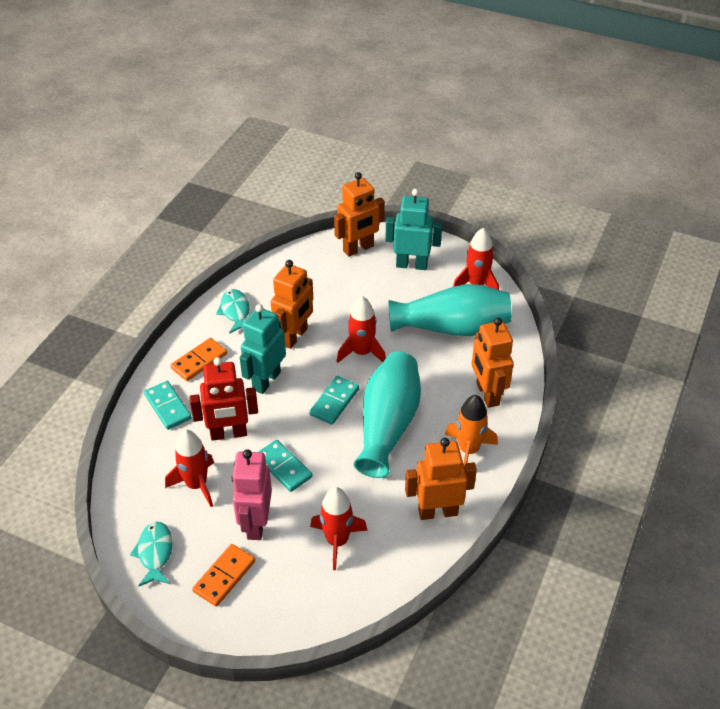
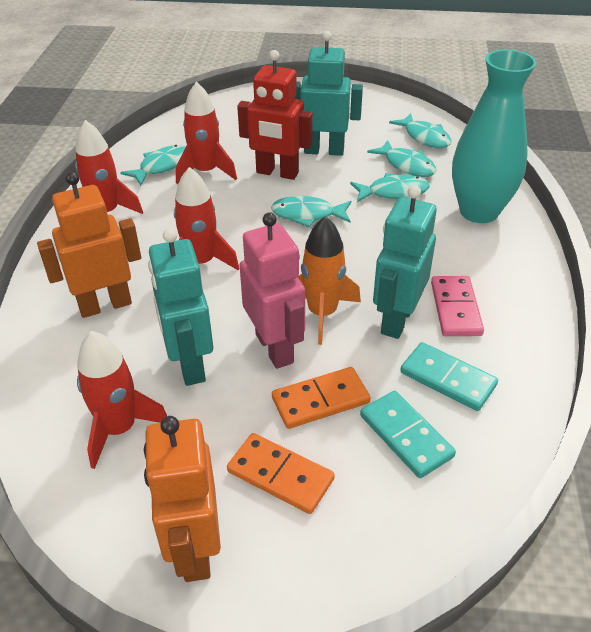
orange robot: 4 -> 2
pink domino: 0 -> 1
turquoise domino: 3 -> 2
turquoise fish: 2 -> 5
turquoise robot: 2 -> 3
turquoise vase: 2 -> 1

